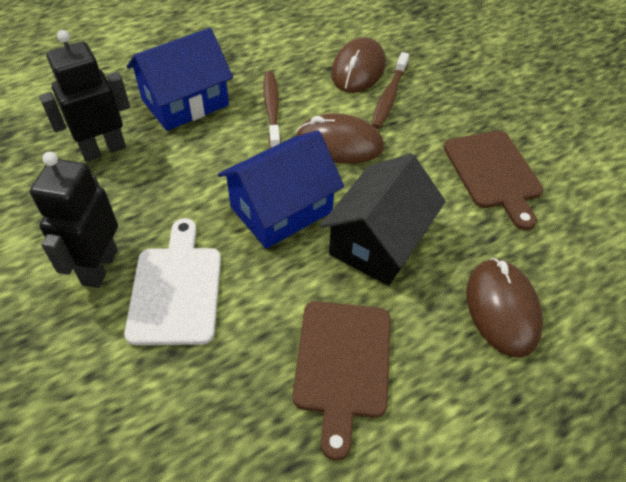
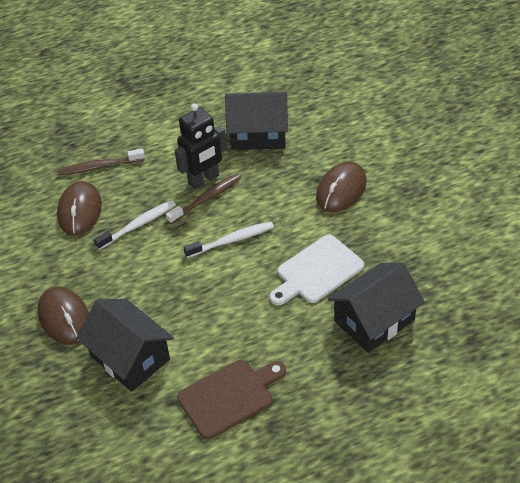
black house: 1 -> 3
black robot: 2 -> 1
blue house: 2 -> 0
brown cutting board: 2 -> 1
white toothbrush: 0 -> 2

